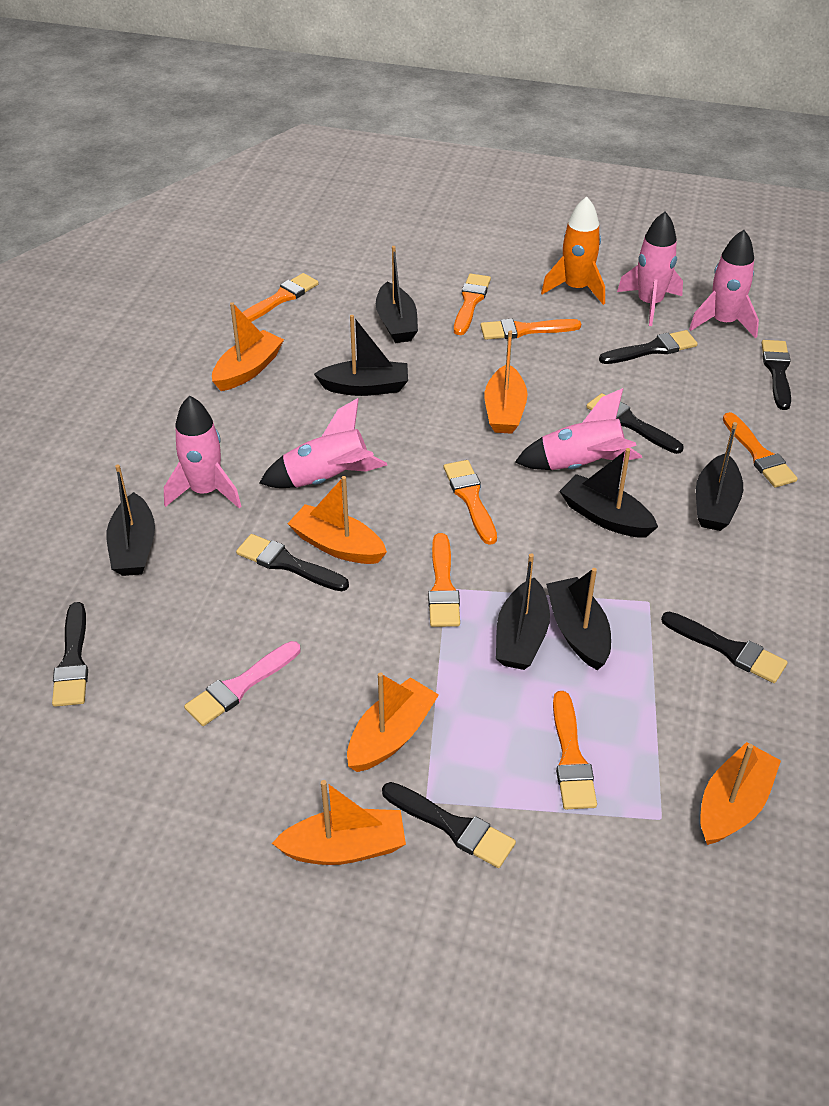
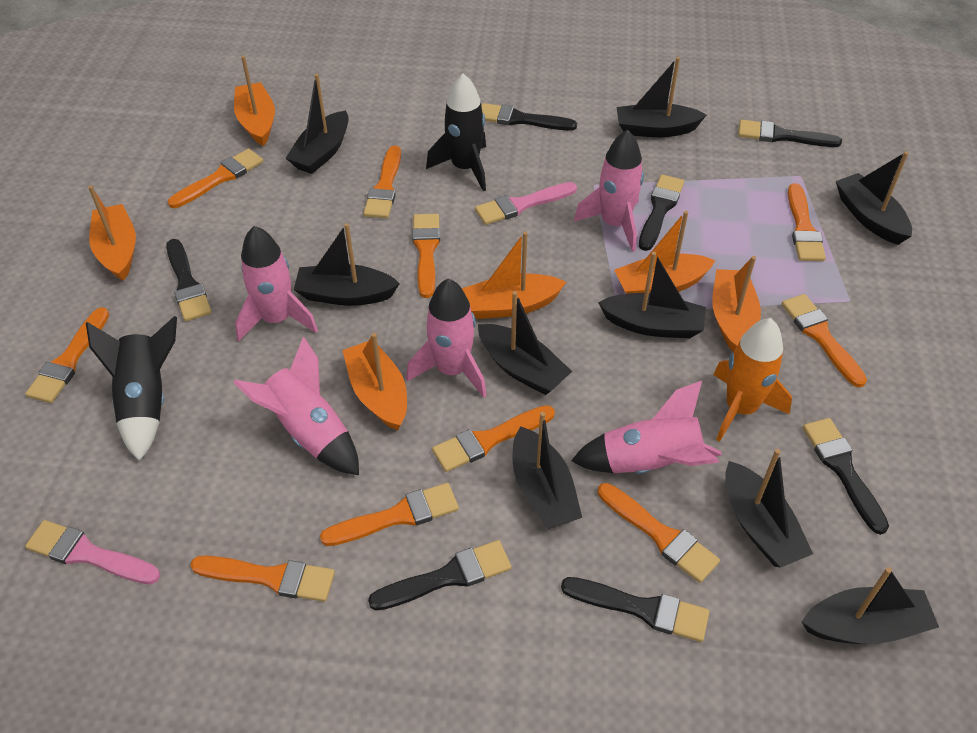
black boat: 7 -> 9
black rocket: 0 -> 2
orange brush: 7 -> 10
pink brush: 1 -> 2

